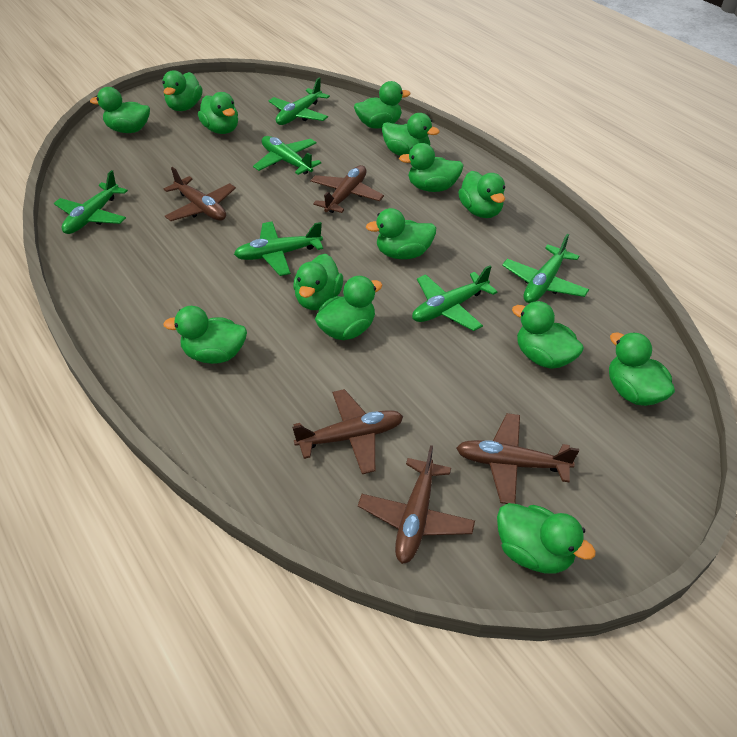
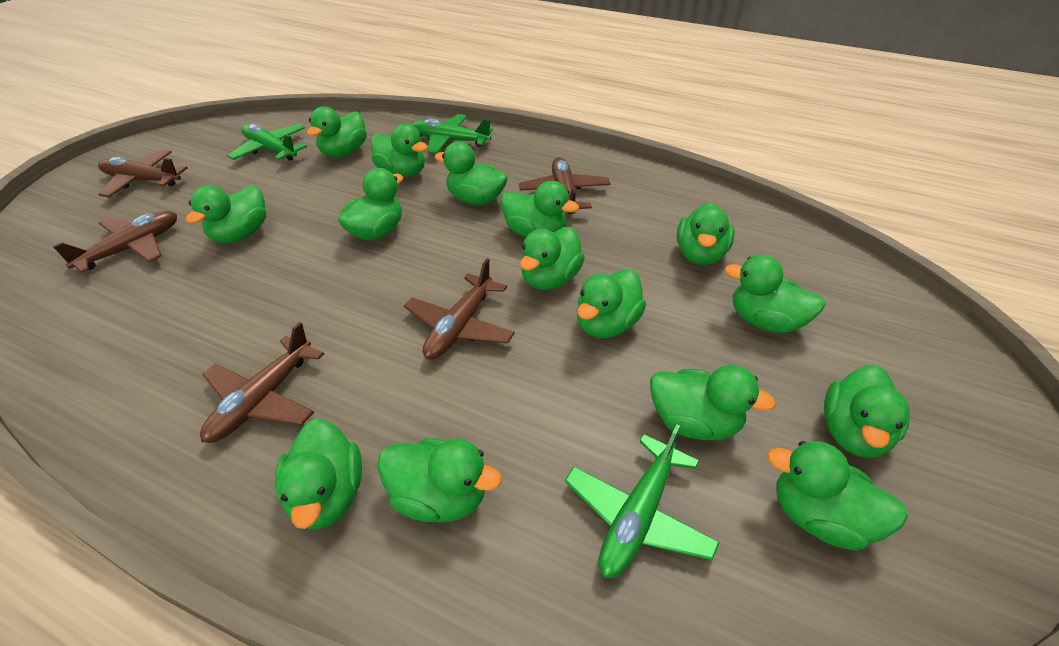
green duck: 14 -> 15
green plane: 6 -> 3

